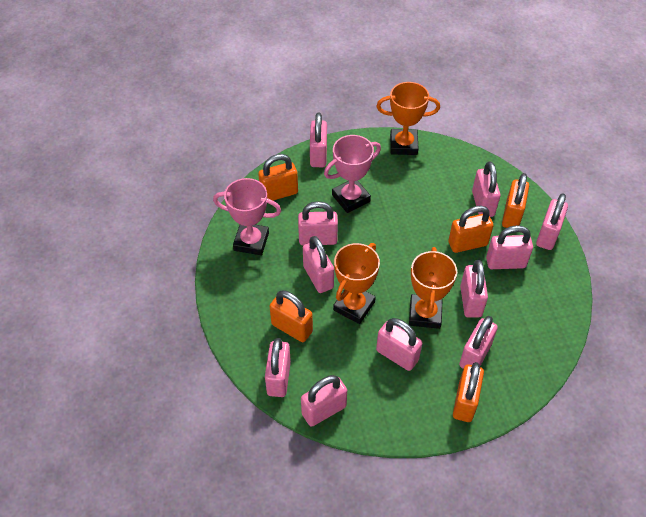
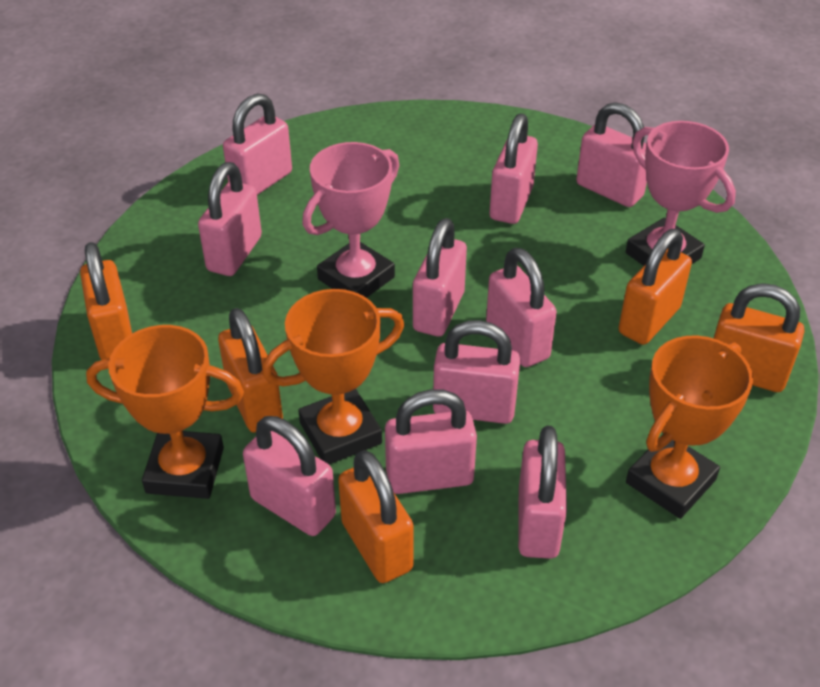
pink padlock: 11 -> 10

